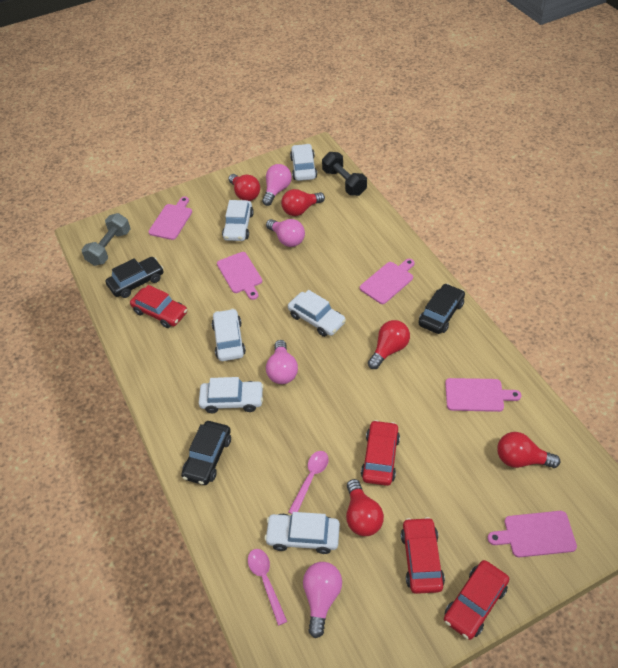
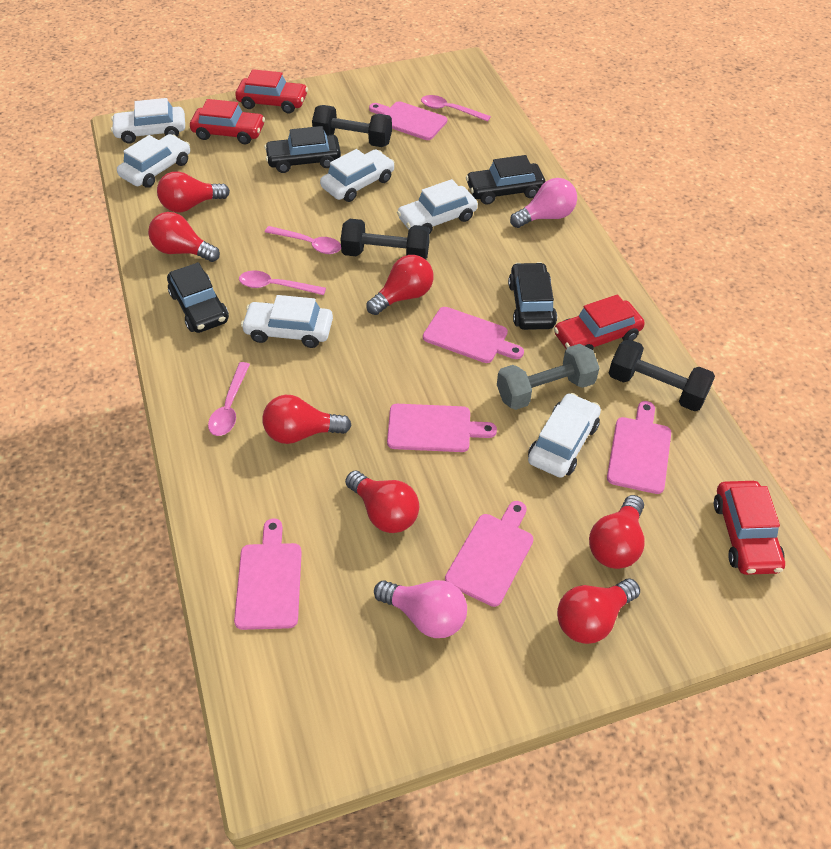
black car: 3 -> 4
black dumbbell: 1 -> 3
pink cutting board: 5 -> 6
pink light bulb: 4 -> 2
pink spoon: 2 -> 4
red light bulb: 5 -> 7

